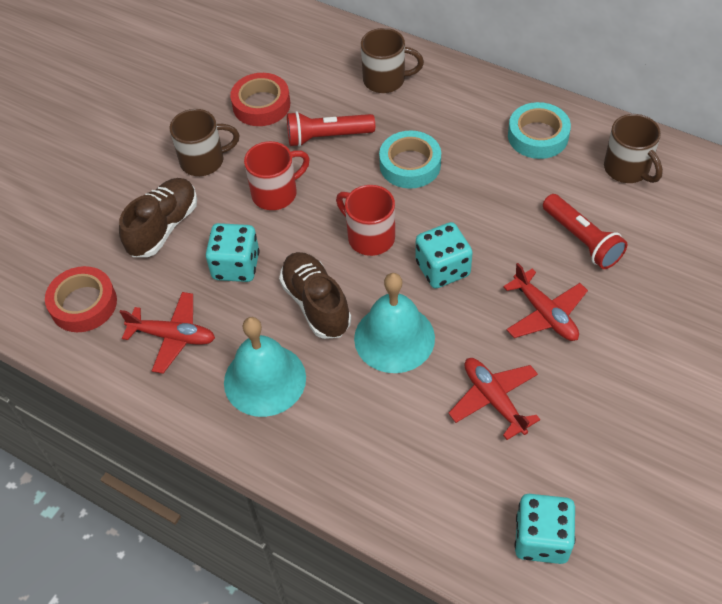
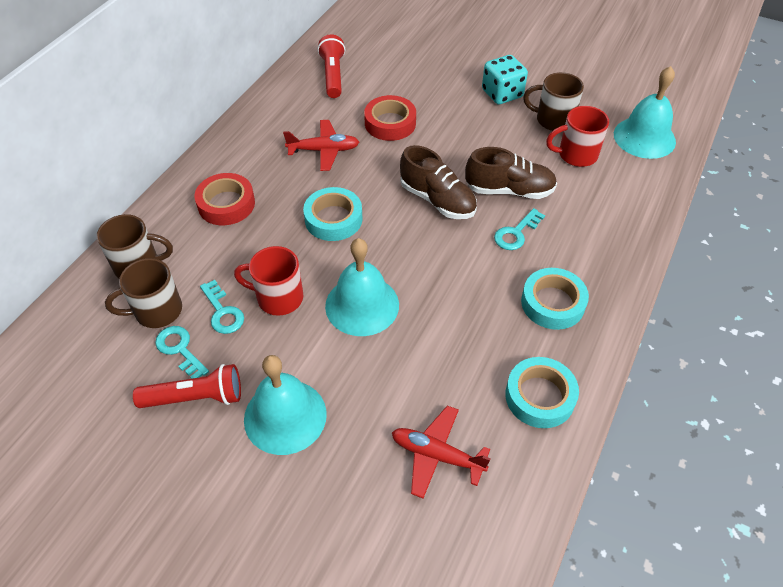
red plane: 3 -> 2
turquoise bell: 2 -> 3
turquoise dice: 3 -> 1
turquoise key: 0 -> 3
turquoise tape: 2 -> 3

